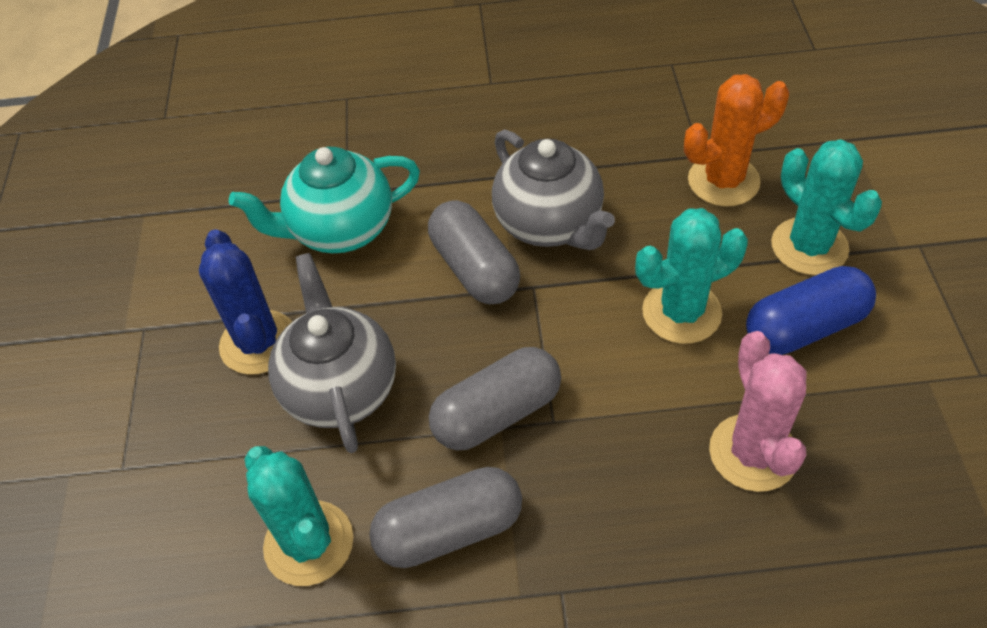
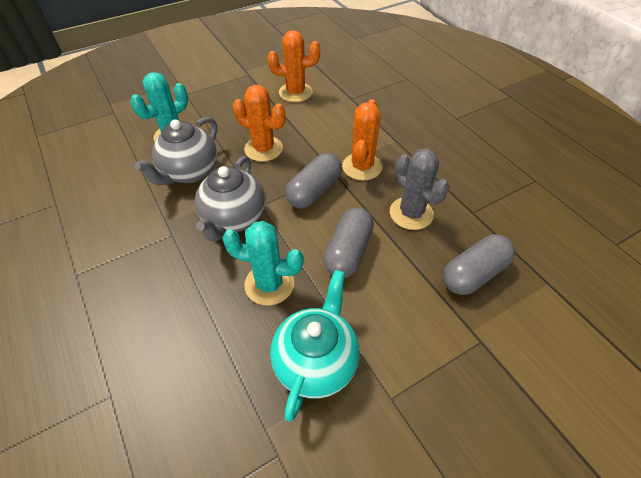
blue cactus: 1 -> 0
blue capsule: 1 -> 0
grey cactus: 0 -> 1
orange cactus: 1 -> 3
pink cactus: 1 -> 0
turquoise cactus: 3 -> 2

